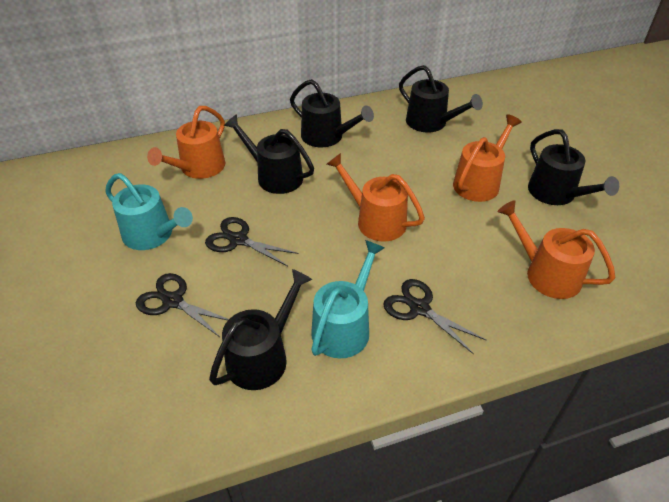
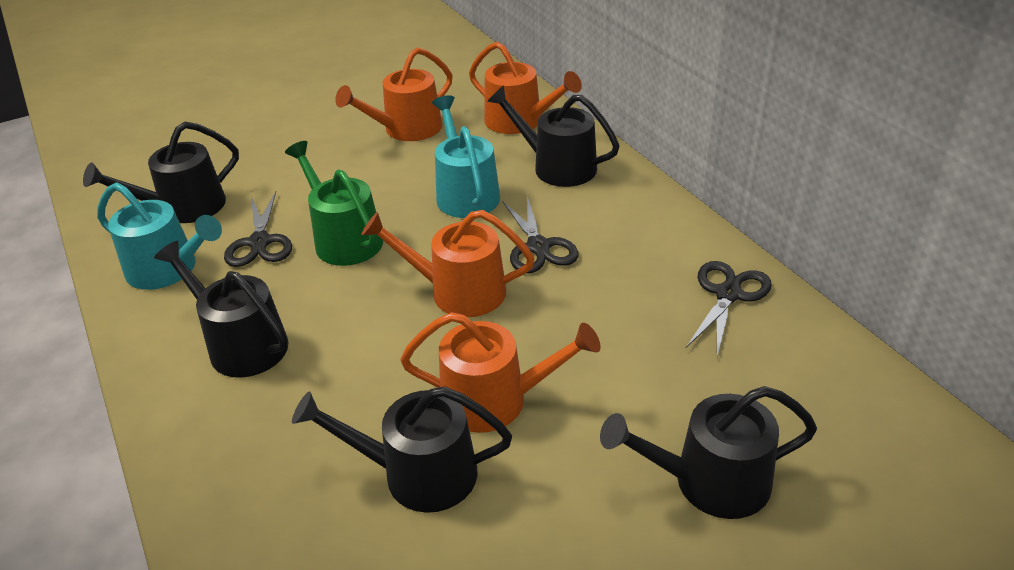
green watering can: 0 -> 1

